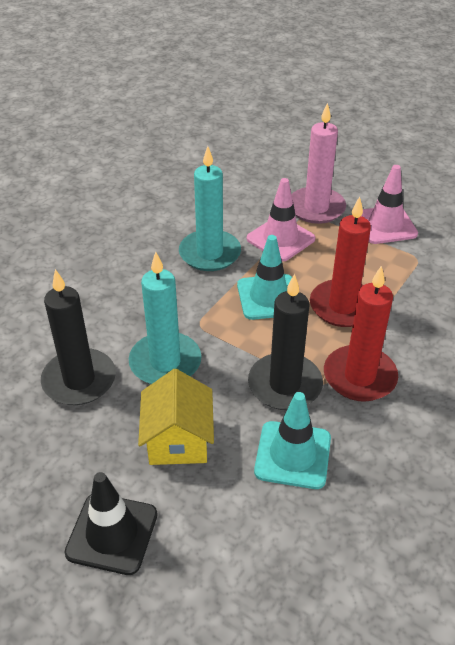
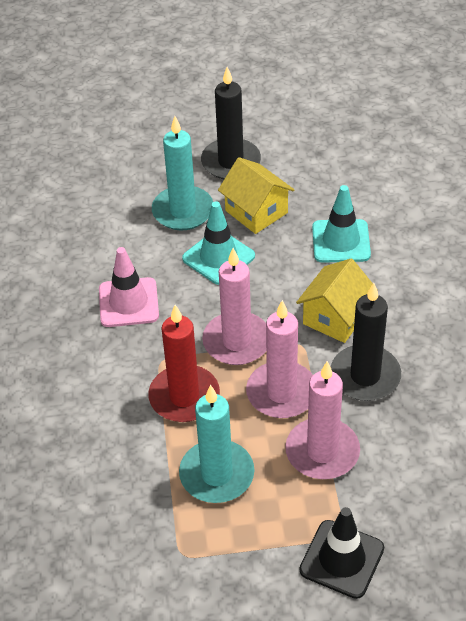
pink candle: 1 -> 3
pink traffic cone: 2 -> 1
red candle: 2 -> 1
yellow house: 1 -> 2

